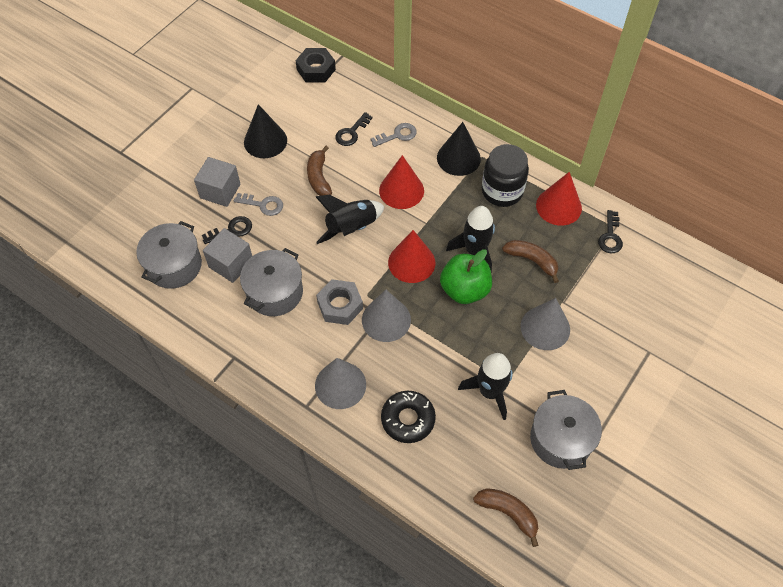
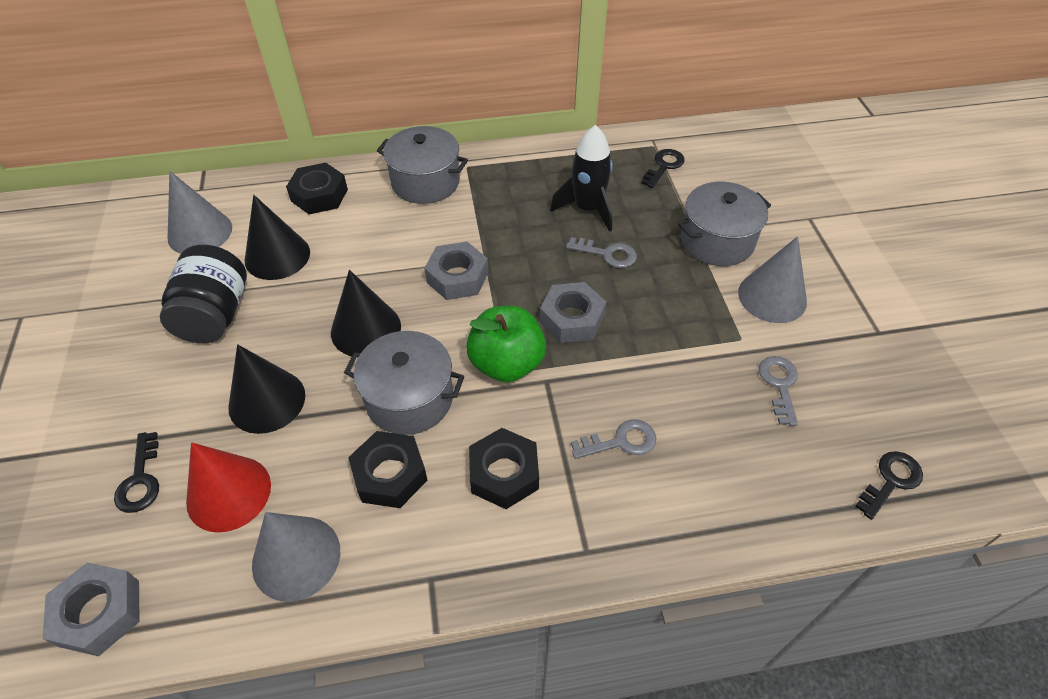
black cone: 2 -> 3
black donut: 1 -> 0
black nut: 1 -> 3
black rocket: 3 -> 1
brown banana: 3 -> 0
grey cube: 2 -> 0
grey key: 2 -> 3
grey nut: 1 -> 3
red cone: 3 -> 1

